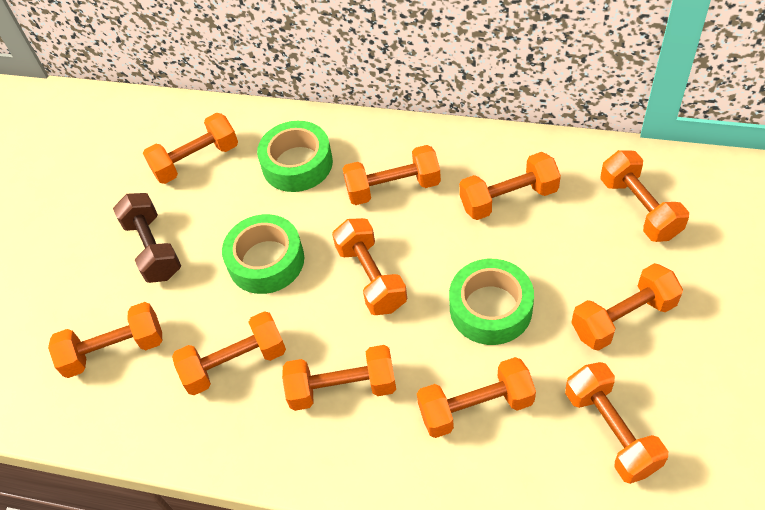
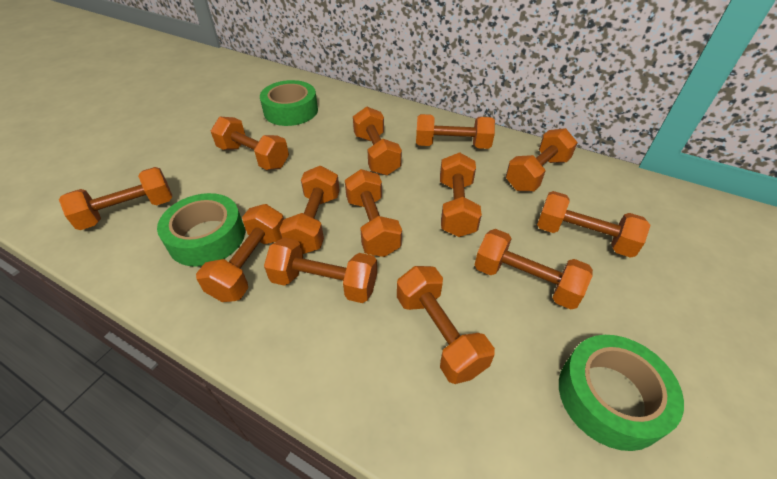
brown dumbbell: 1 -> 0
orange dumbbell: 11 -> 13

